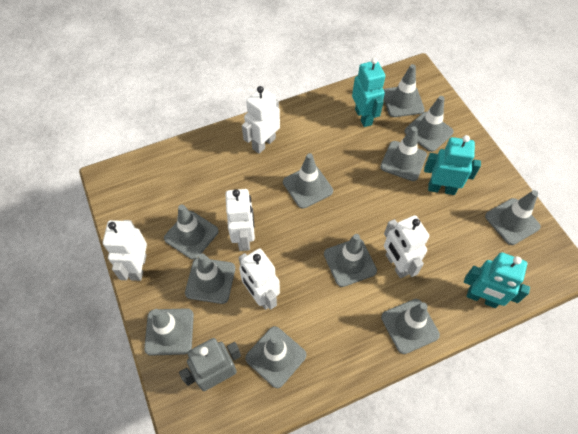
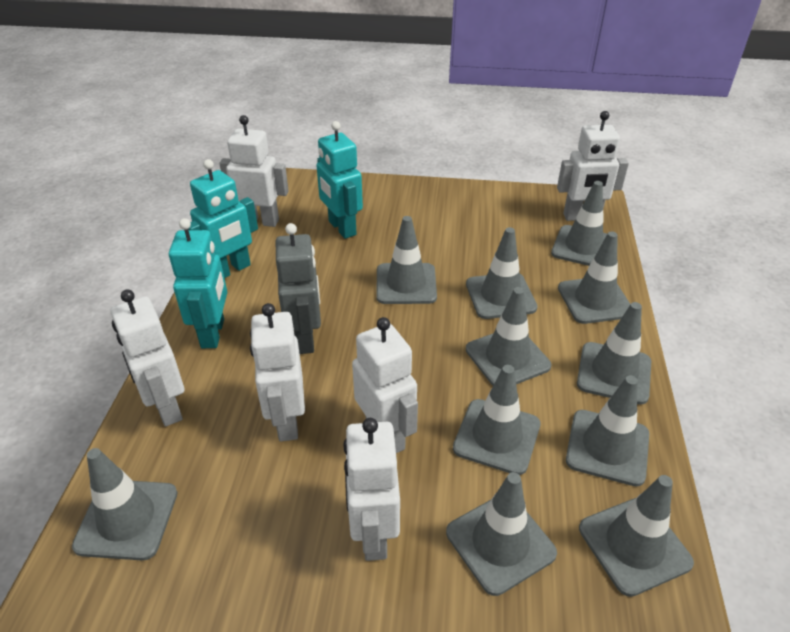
white robot: 5 -> 6

